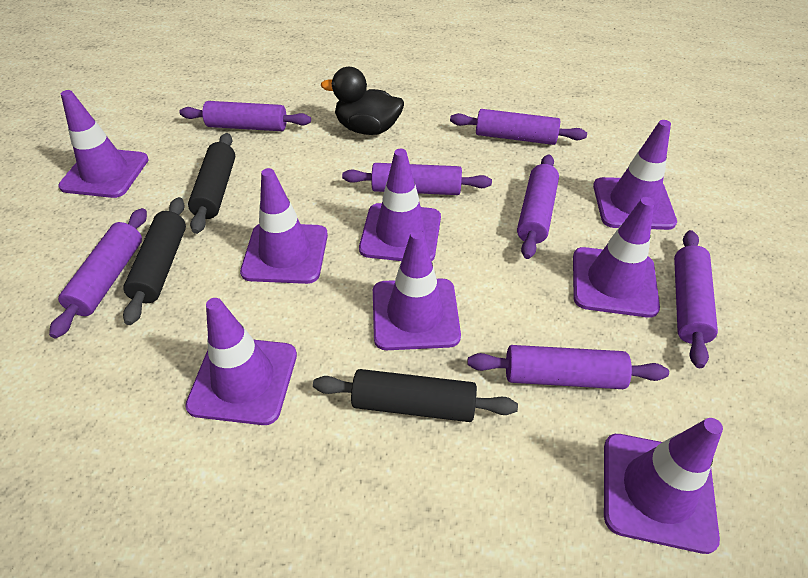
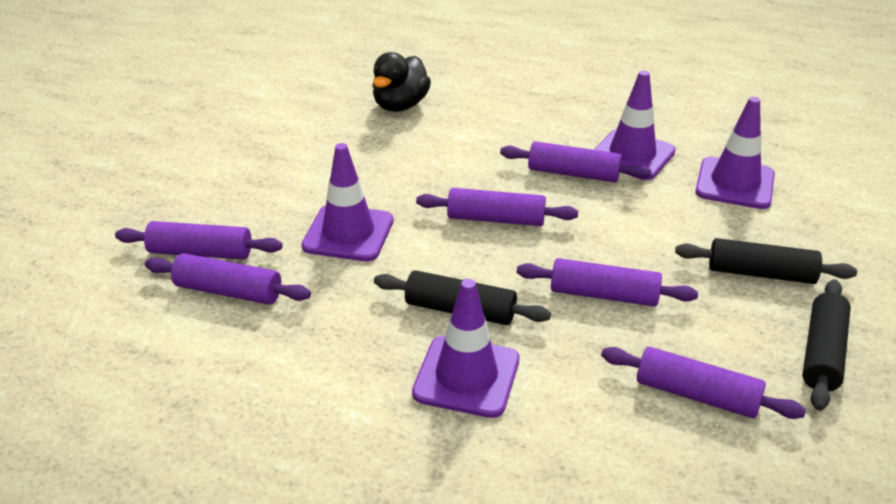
purple rolling pin: 7 -> 6
purple traffic cone: 8 -> 4

